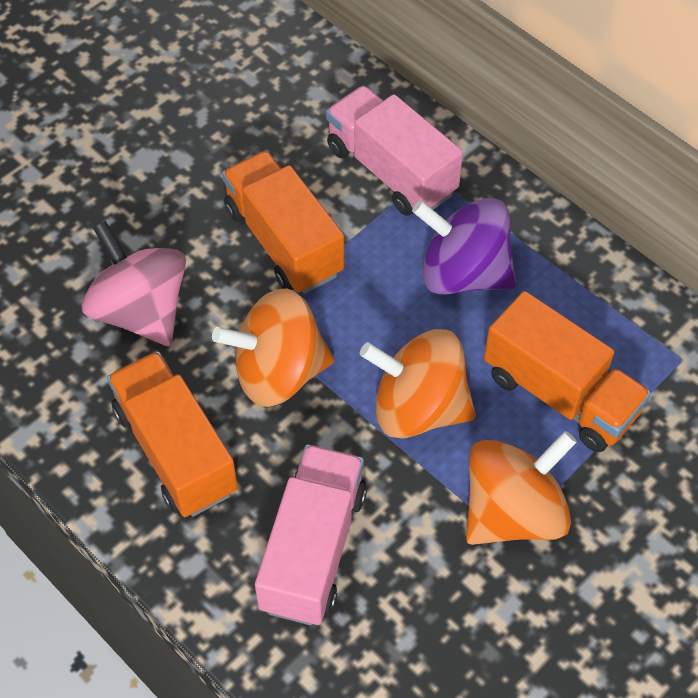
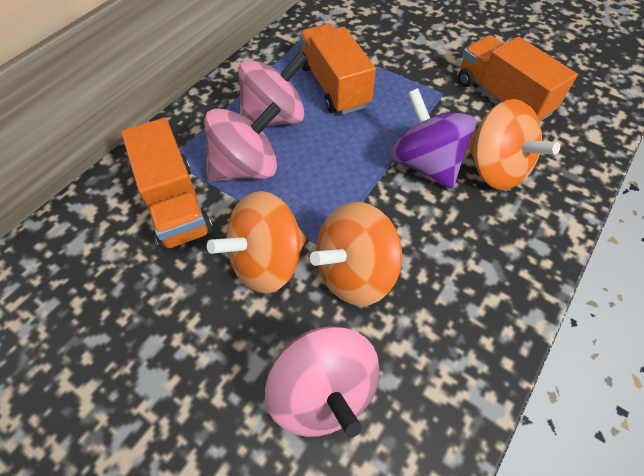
pink spinning top: 1 -> 3
pink truck: 2 -> 0

